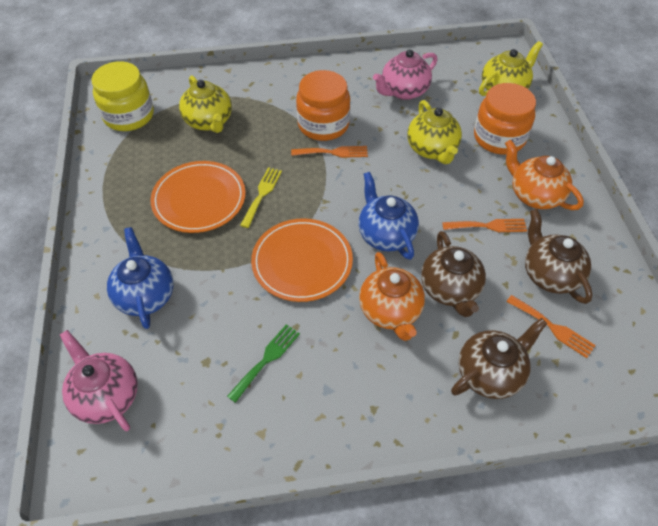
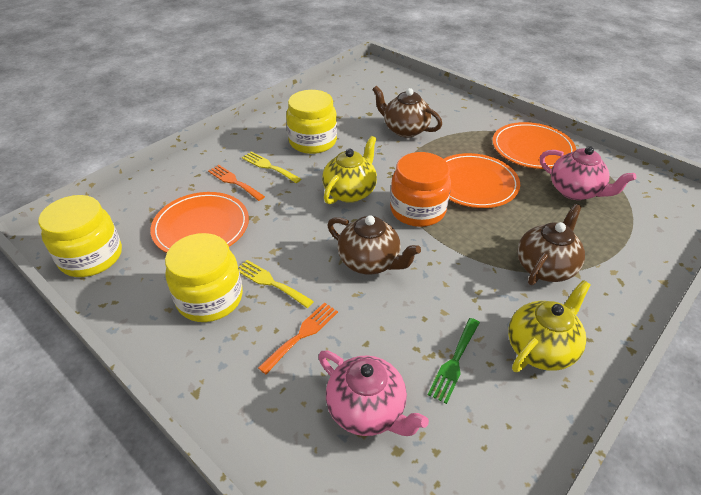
blue teapot: 2 -> 0
orange fork: 3 -> 2
orange jar: 2 -> 1
orange plate: 2 -> 3
orange teapot: 2 -> 0
yellow fork: 1 -> 2
yellow jar: 1 -> 3
yellow teapot: 3 -> 2

